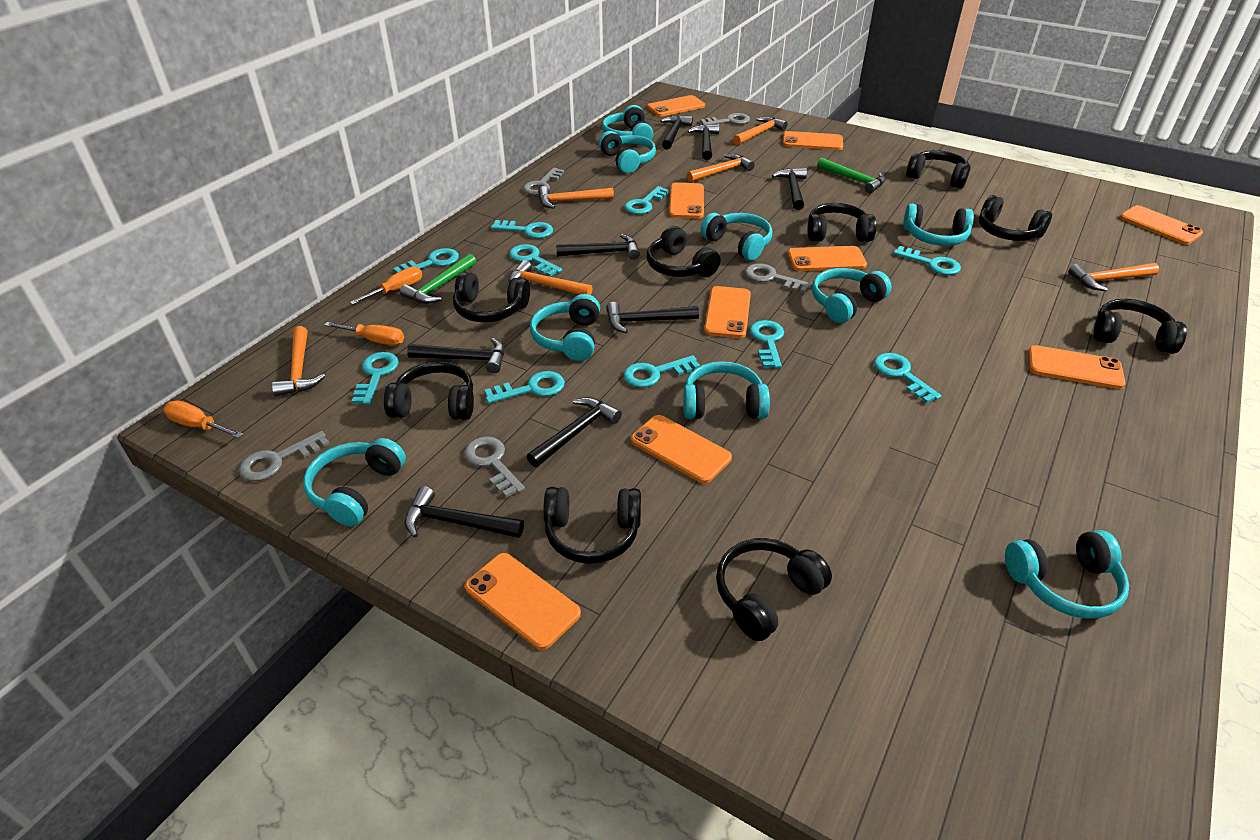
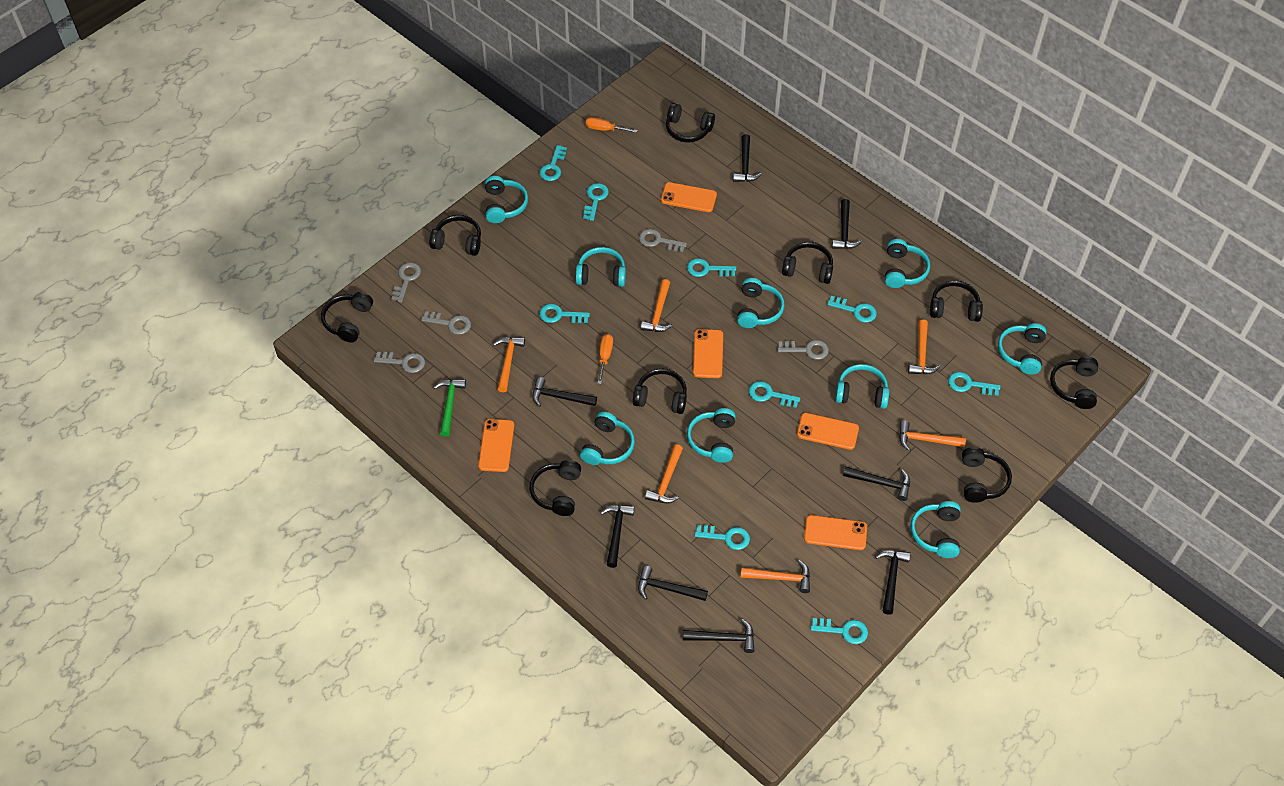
green hammer: 2 -> 1
orange phone: 9 -> 5
orange screwdriver: 3 -> 2
turquoise key: 10 -> 9

